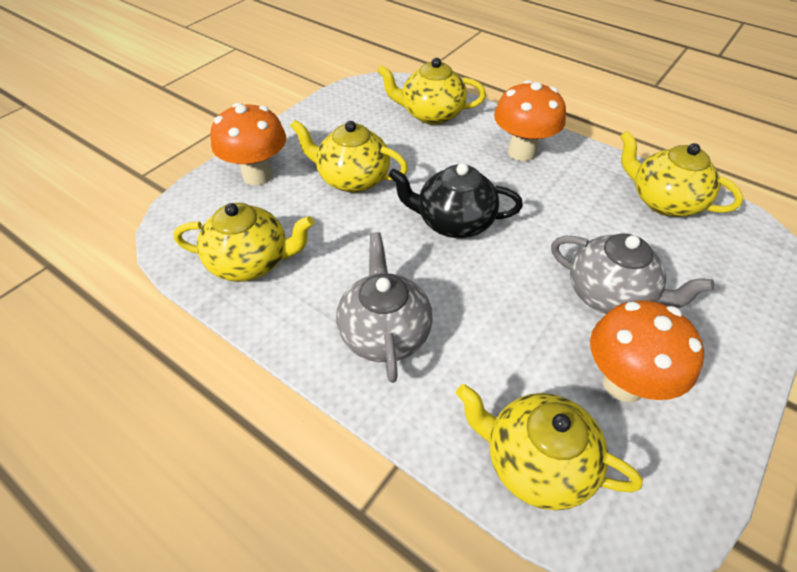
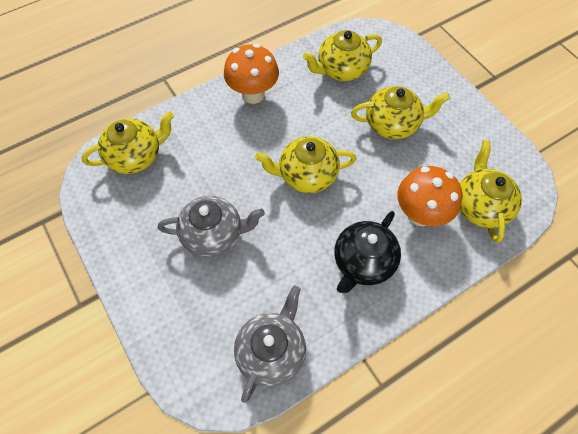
orange mushroom: 3 -> 2

